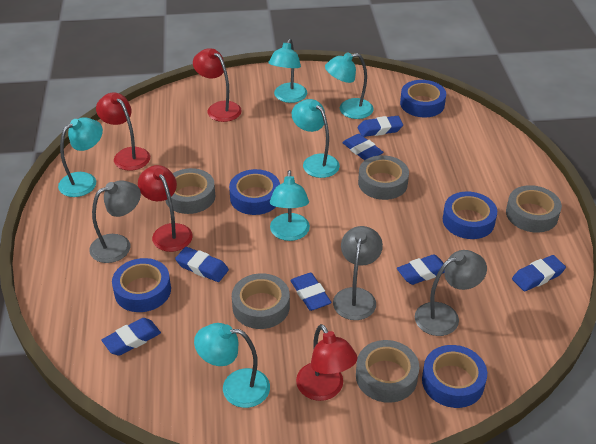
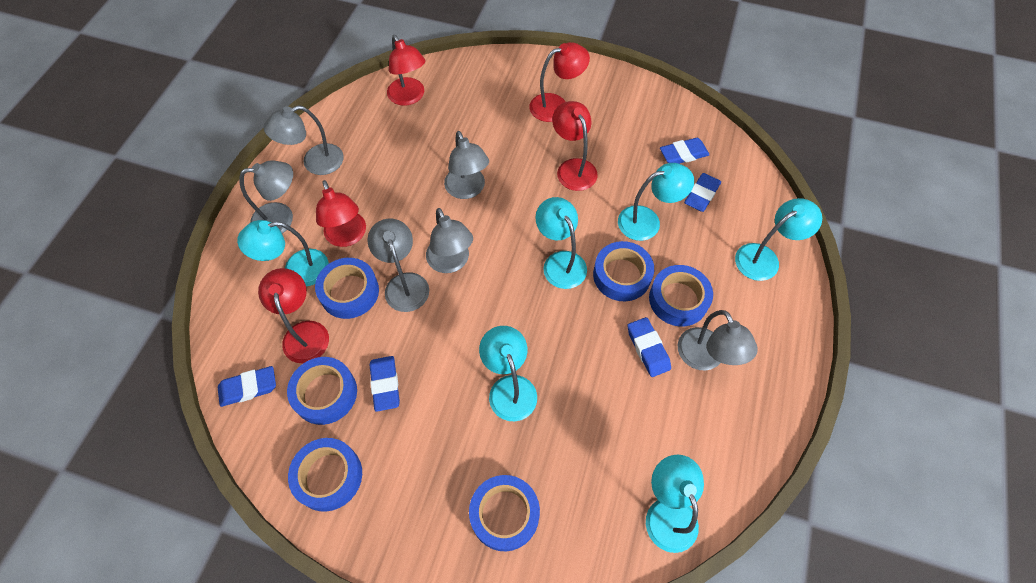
blue eraser: 7 -> 5
blue tape: 5 -> 6
grey lamp: 3 -> 6
grey tape: 5 -> 0
red lamp: 4 -> 5

